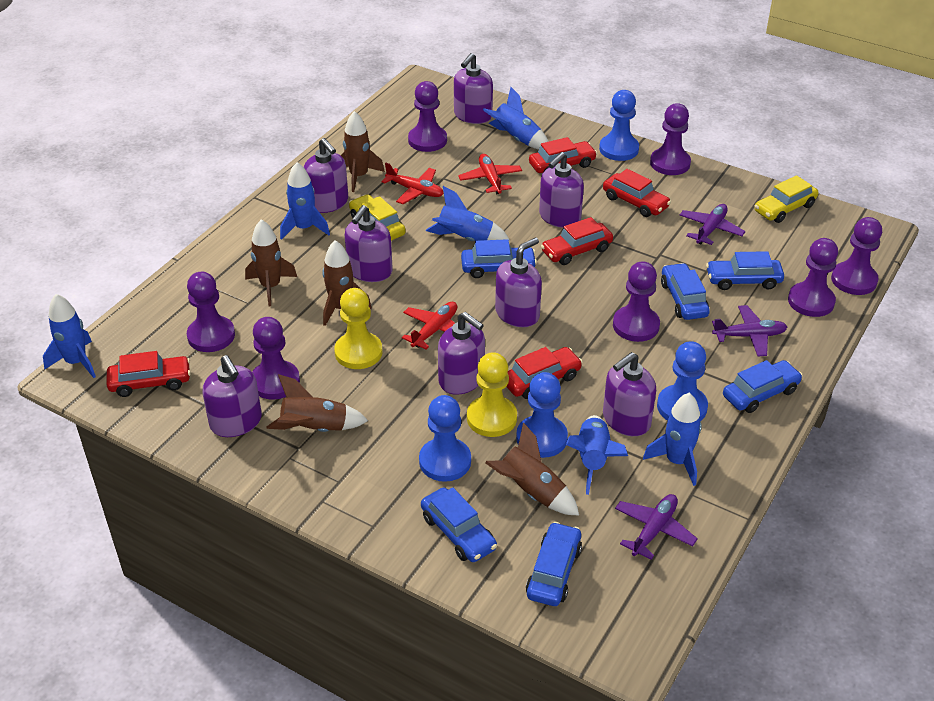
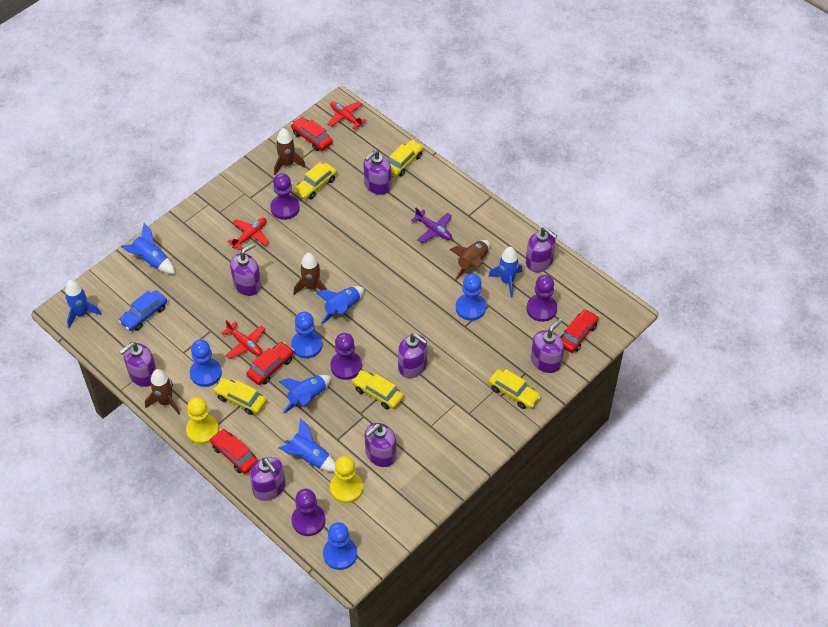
blue car: 6 -> 1
brown rocket: 5 -> 4
purple pawn: 7 -> 4
purple plane: 3 -> 1
red car: 5 -> 4
yellow car: 2 -> 5

